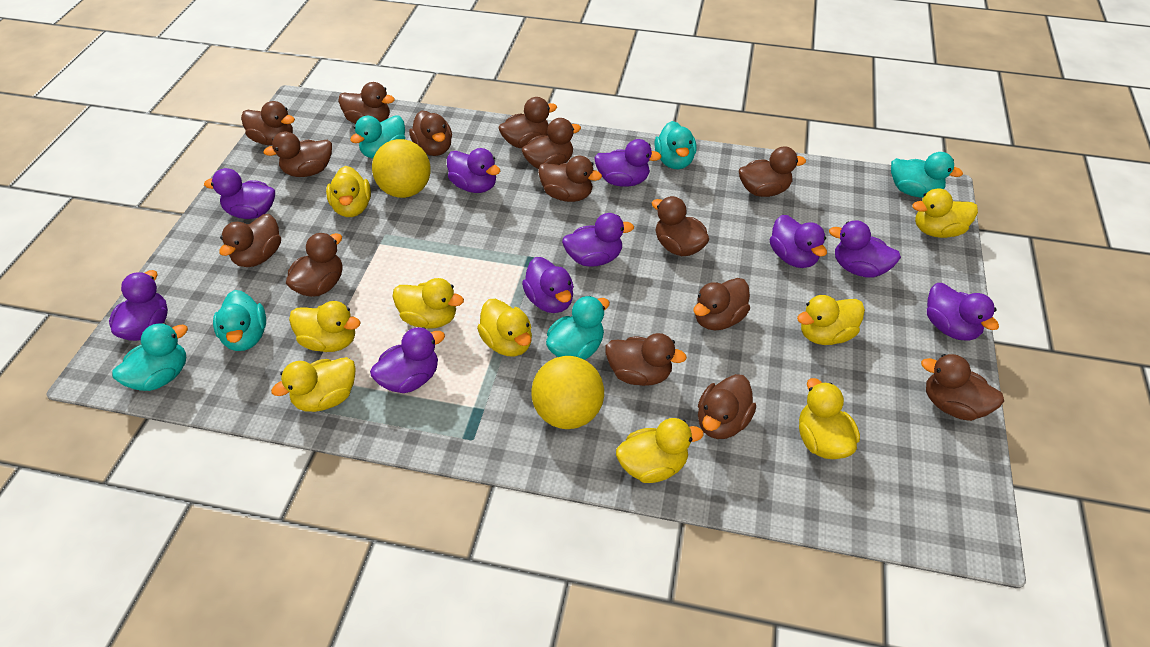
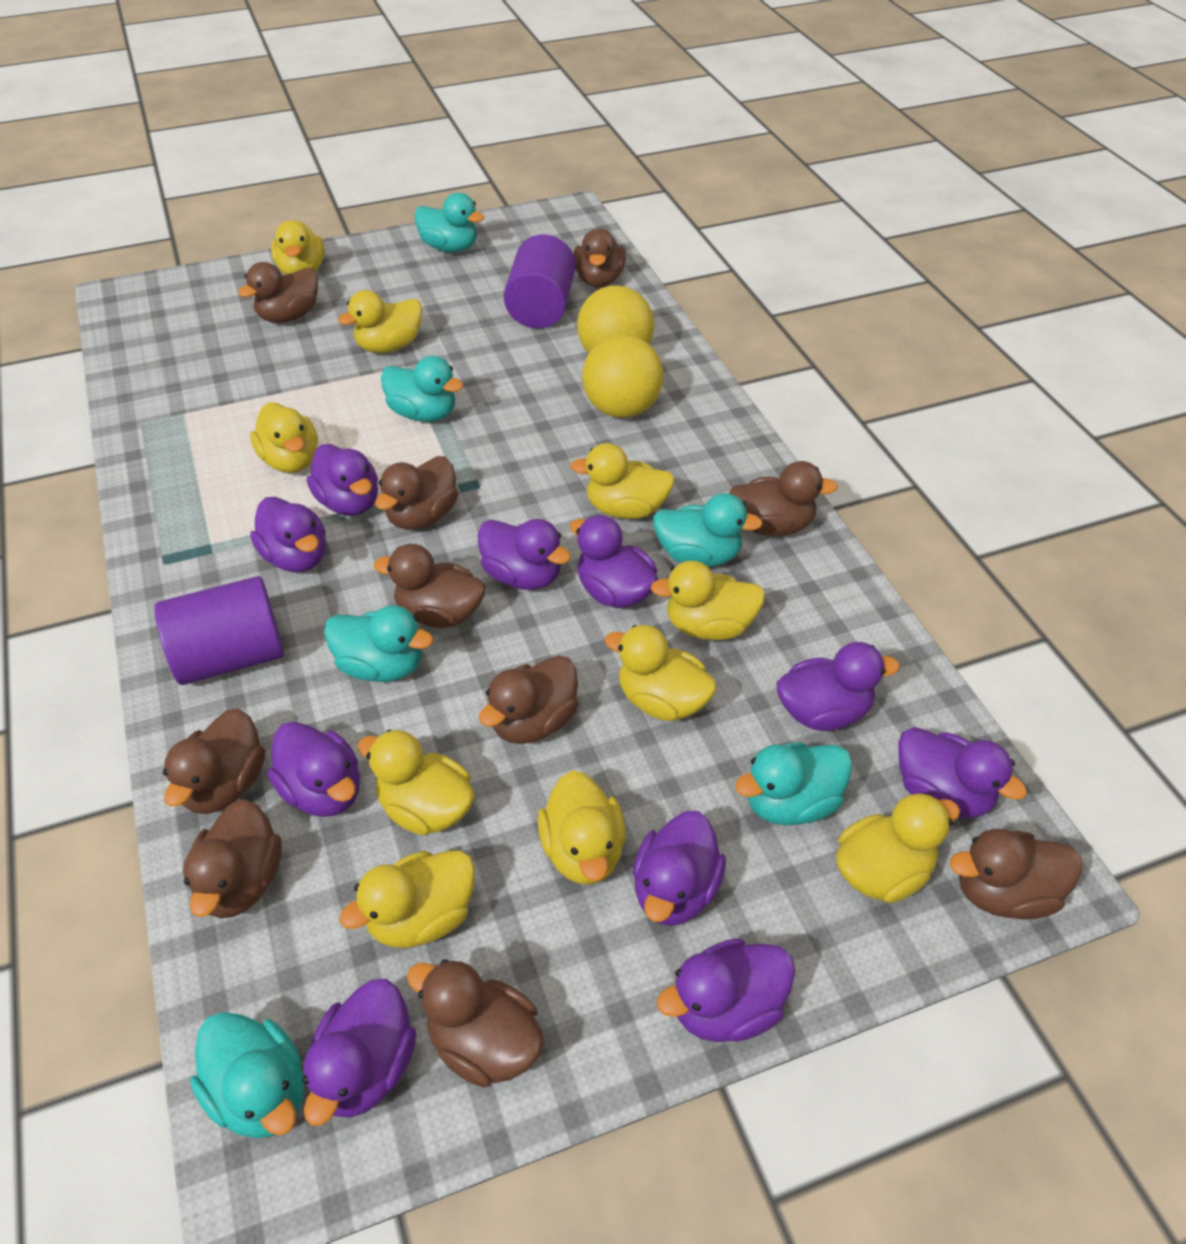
brown duck: 15 -> 10
purple cylinder: 0 -> 2
yellow duck: 9 -> 10

